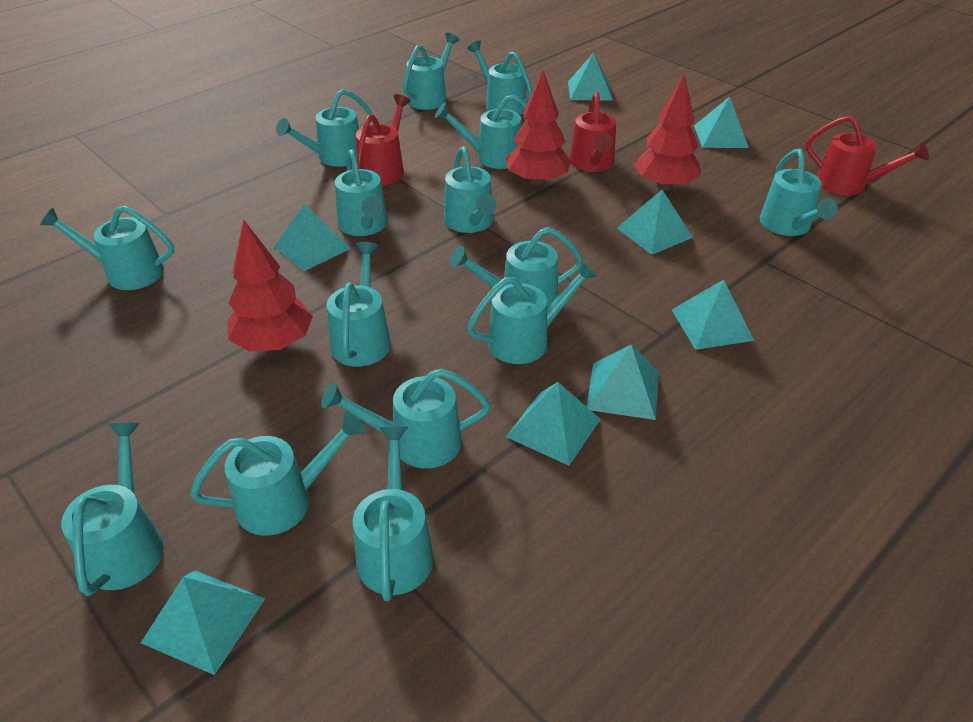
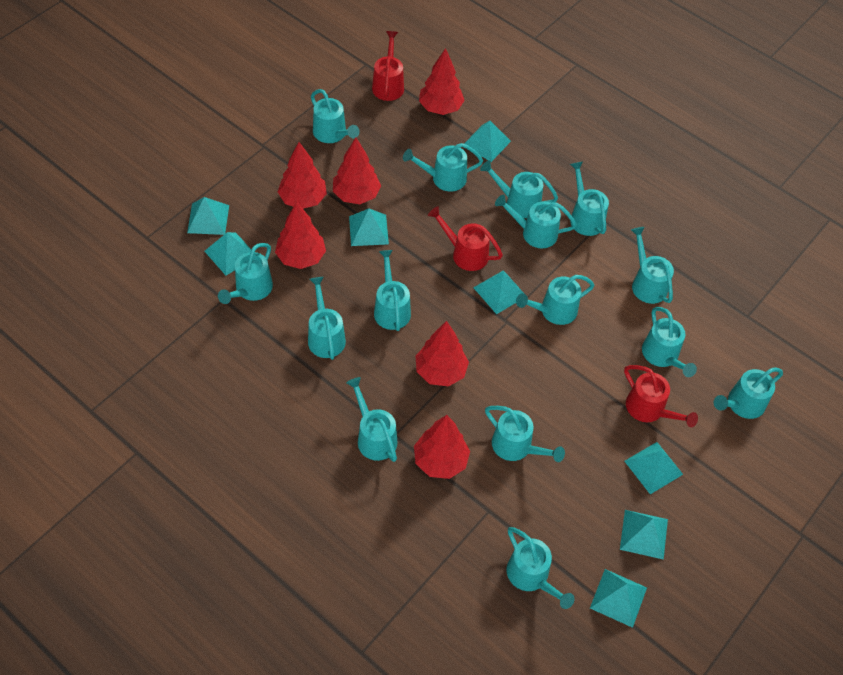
red tree: 3 -> 6

